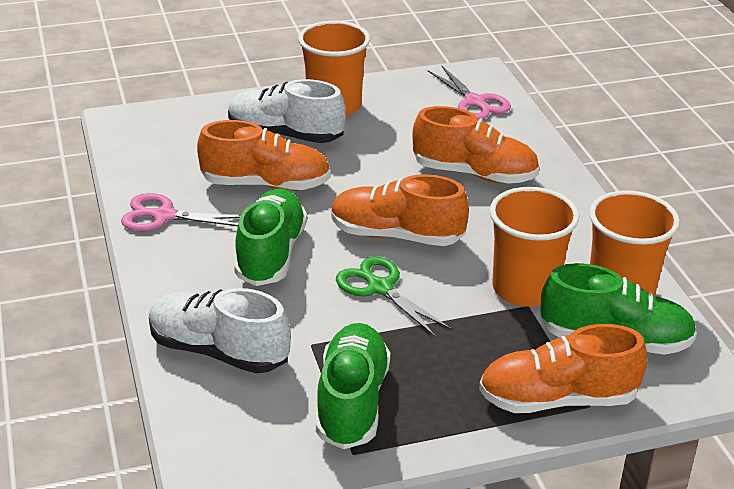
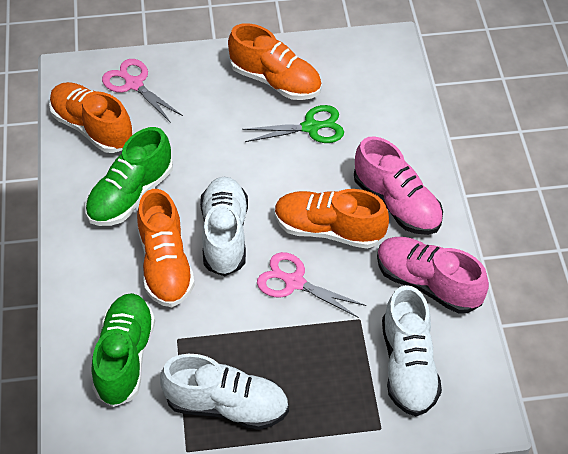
green shoe: 3 -> 2
orange cup: 3 -> 0
pink shoe: 0 -> 2
white shoe: 2 -> 3

